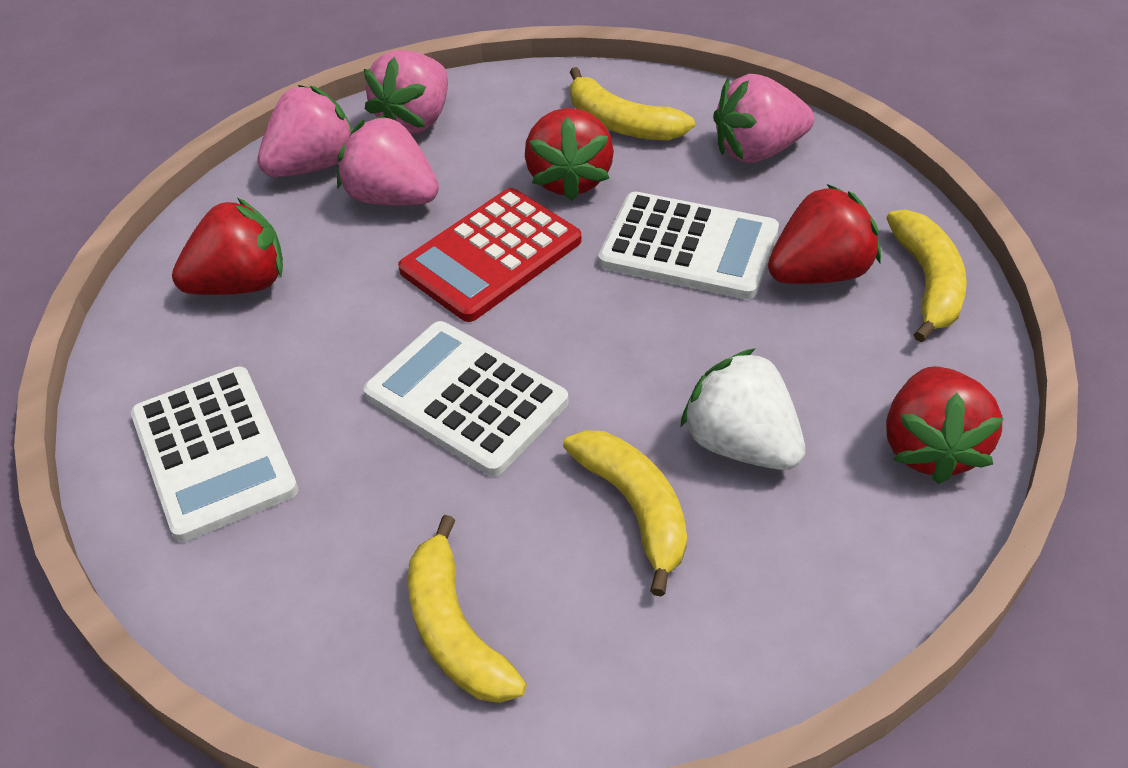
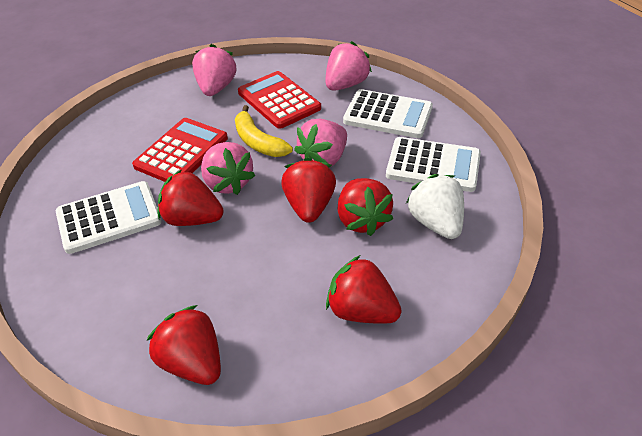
red calculator: 1 -> 2
red strawberry: 4 -> 5
yellow banana: 4 -> 1

